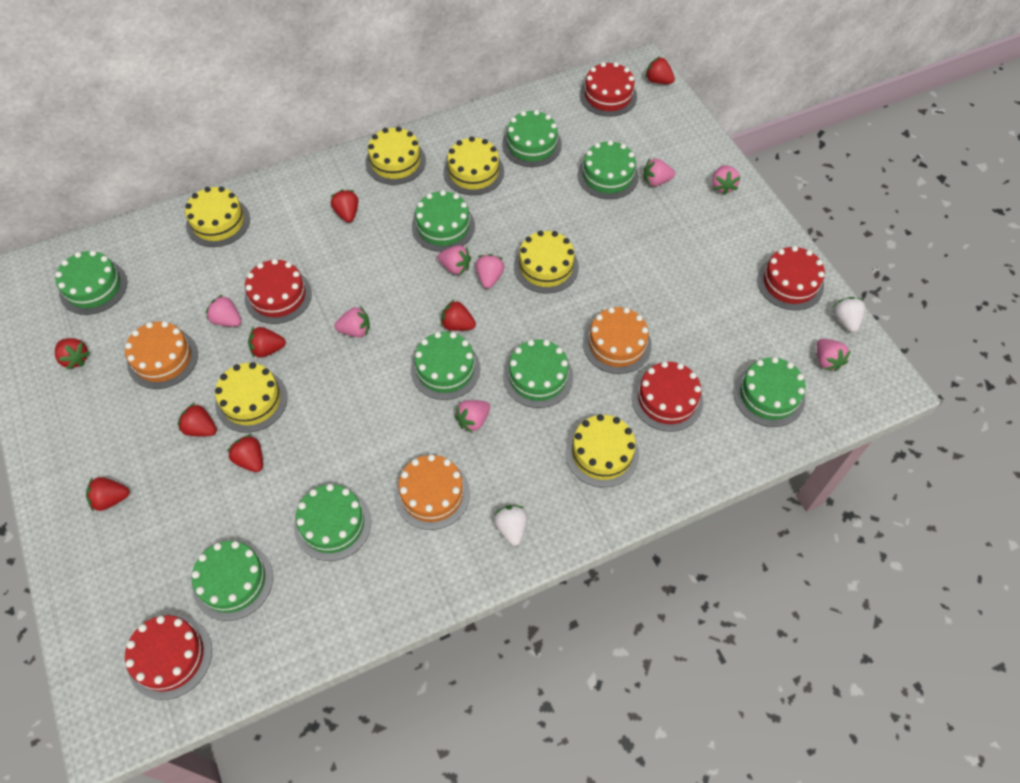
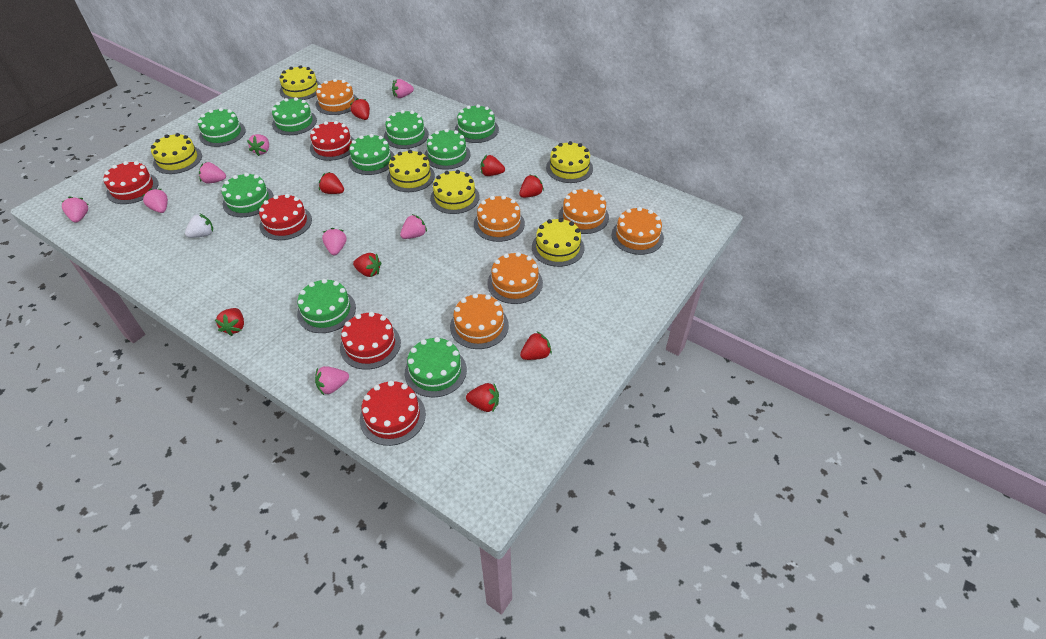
orange cake: 3 -> 6
white strawberry: 2 -> 1

